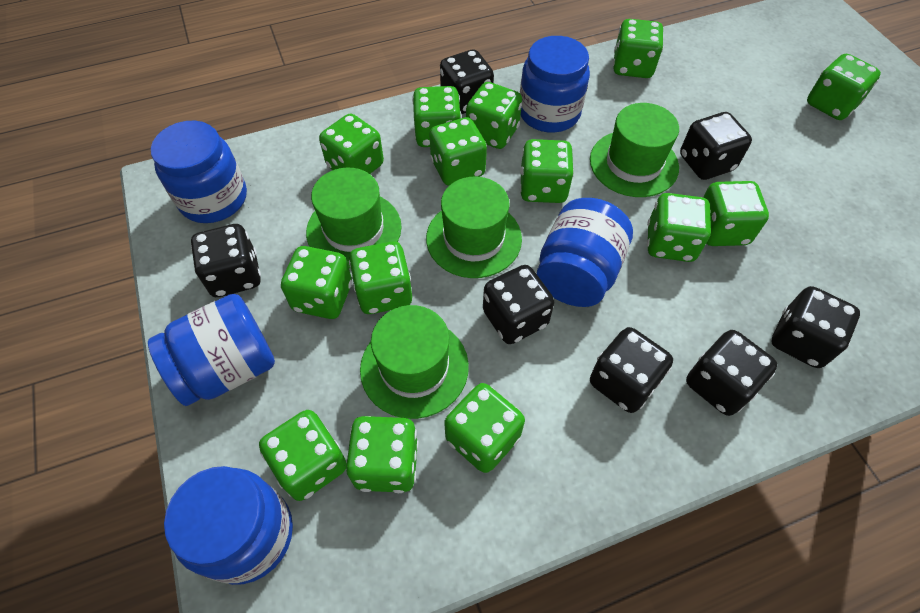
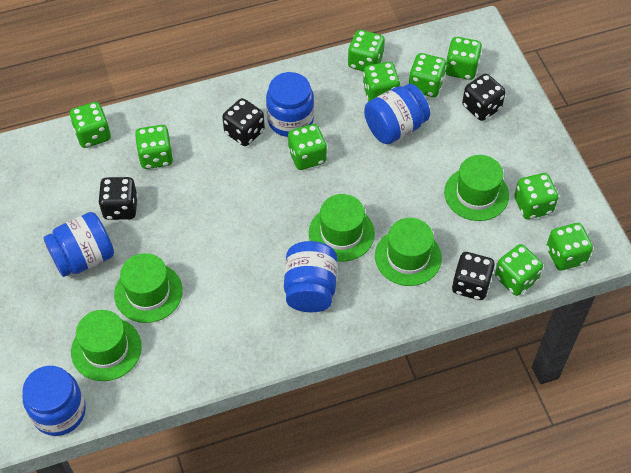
black dice: 7 -> 4
green dice: 14 -> 10
green hat: 4 -> 5

